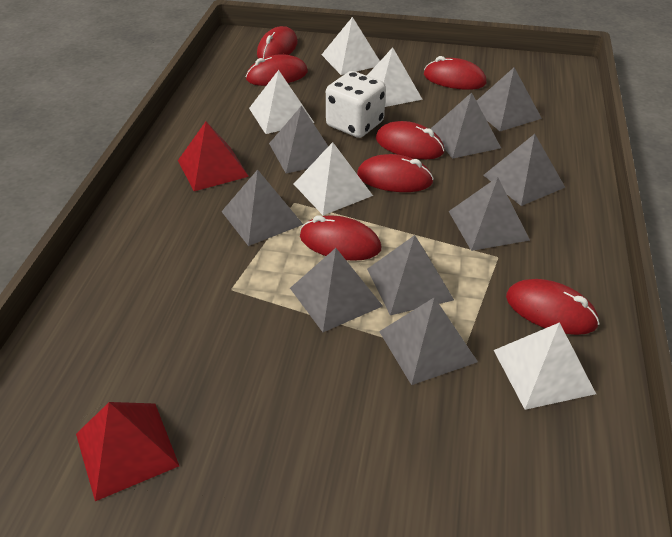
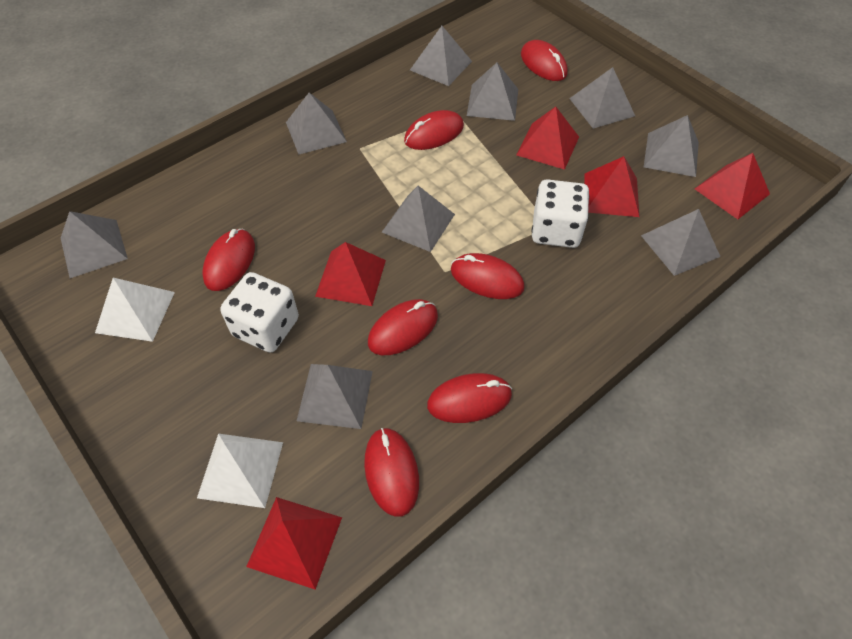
red pyramid: 2 -> 5
white dice: 1 -> 2
white pyramid: 5 -> 2

